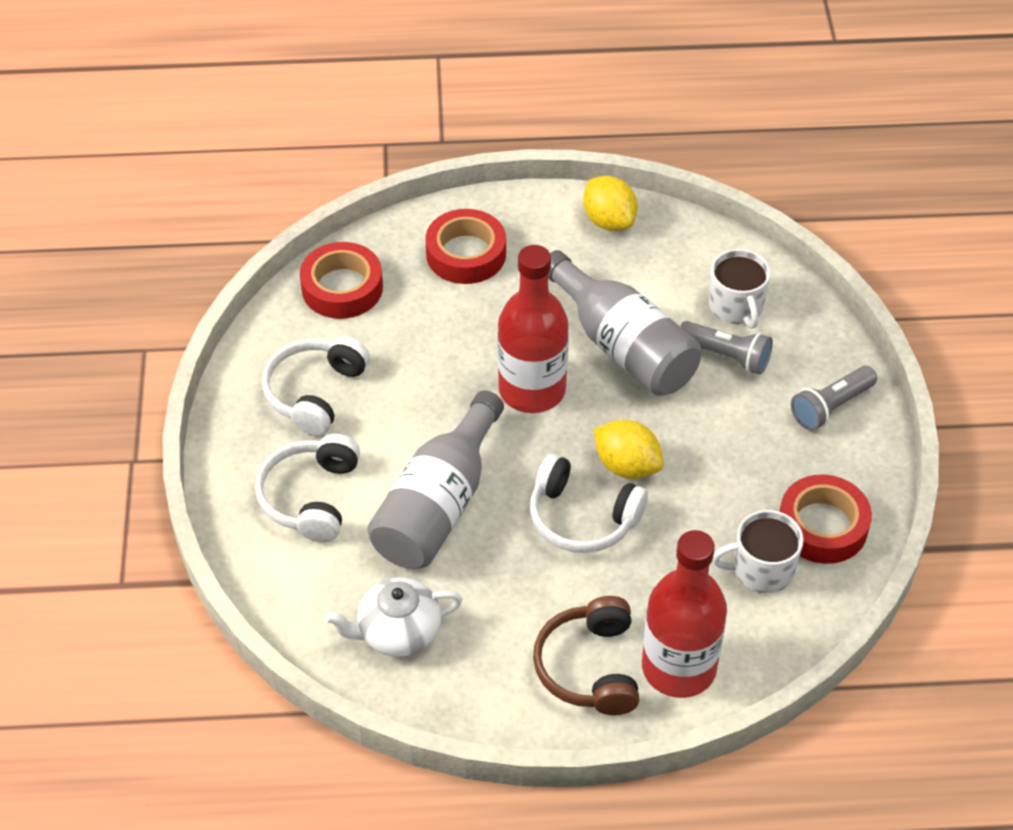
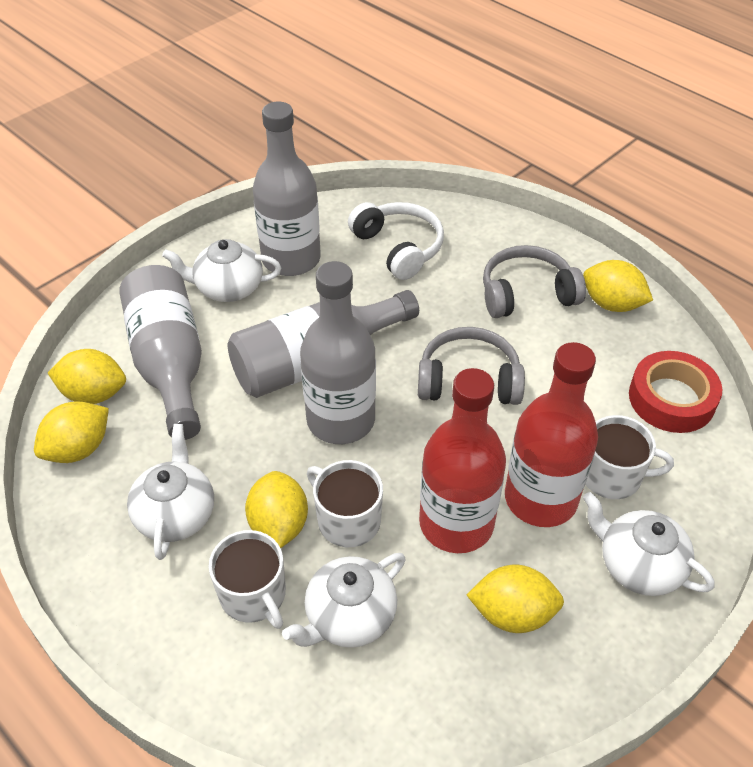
brown headphones: 1 -> 0
grey bottle: 2 -> 4
grey flashlight: 2 -> 0
grey headphones: 0 -> 2
red tape: 3 -> 1
white headphones: 3 -> 1
white mug: 2 -> 3
white teapot: 1 -> 4
yellow lemon: 2 -> 5

